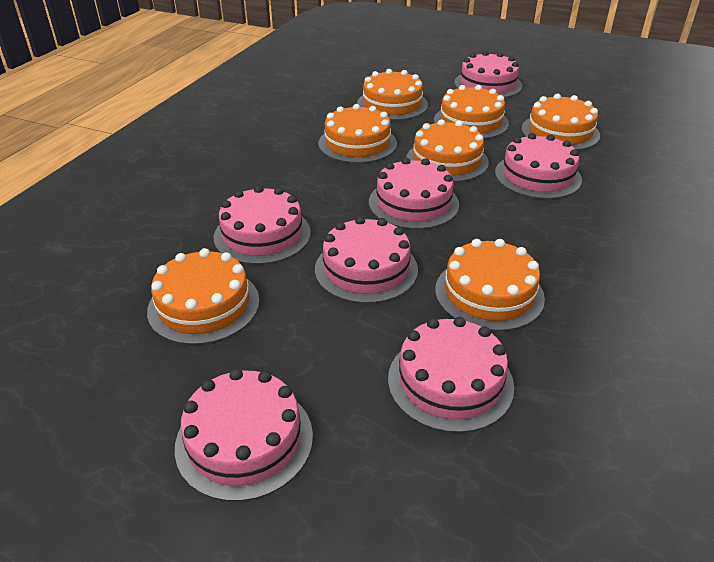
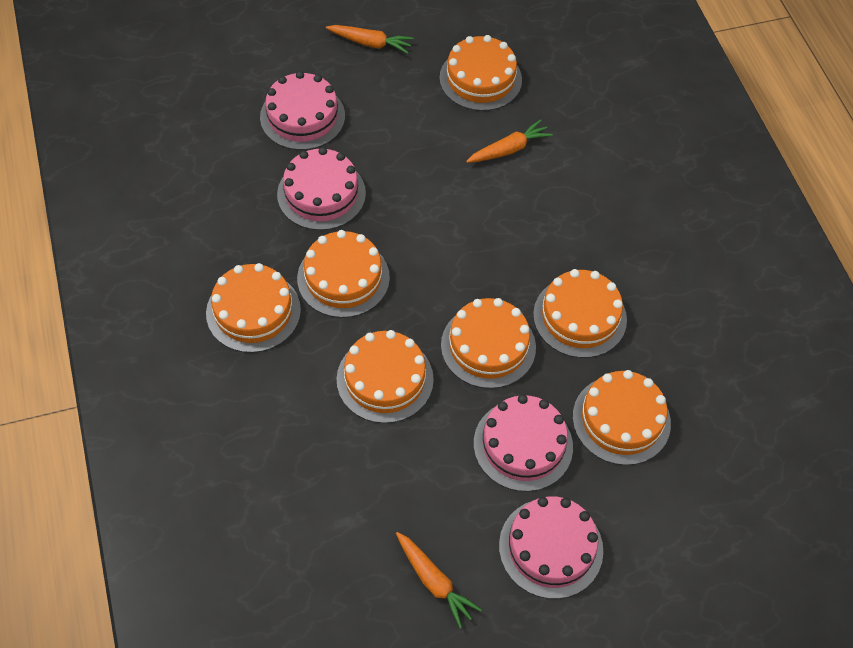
orange carrot: 0 -> 3
pink cake: 7 -> 4

